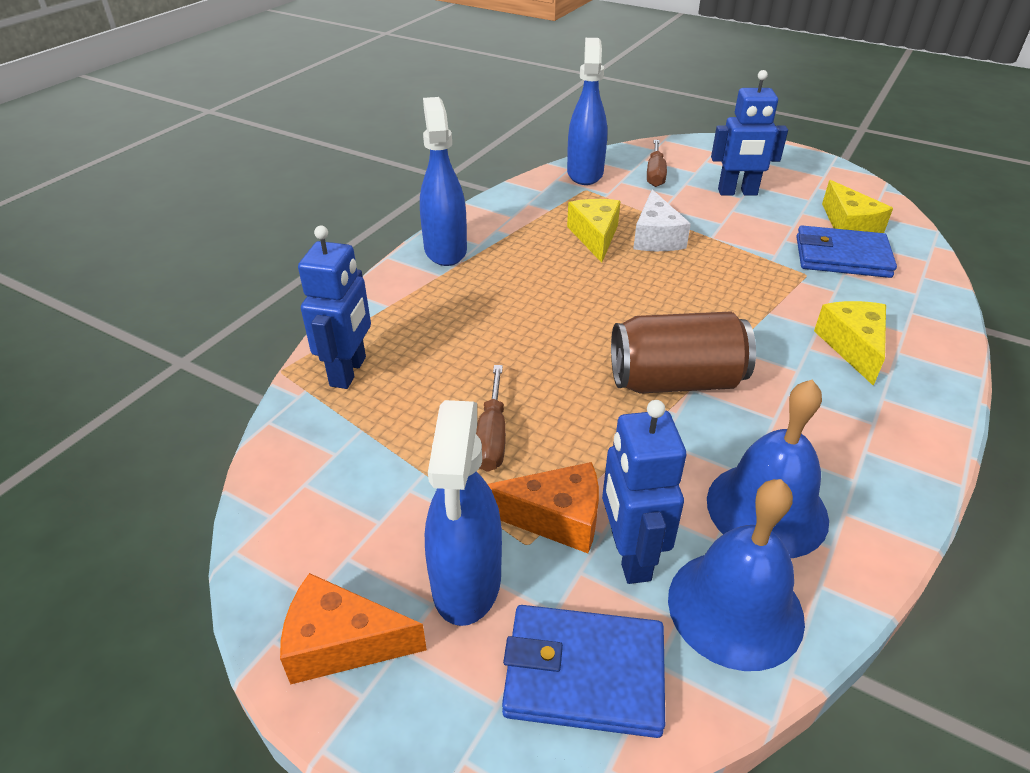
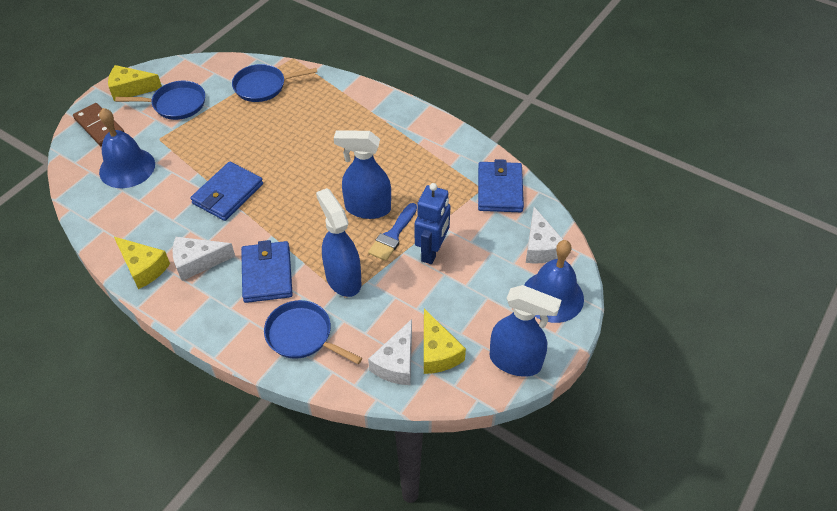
blue brush: 0 -> 1
blue pan: 0 -> 3
blue robot: 3 -> 1
blue wallet: 2 -> 3
brown can: 1 -> 0
brown domino: 0 -> 1
brown screwdriver: 2 -> 0
orange cheese: 2 -> 0
white cheese: 1 -> 3

